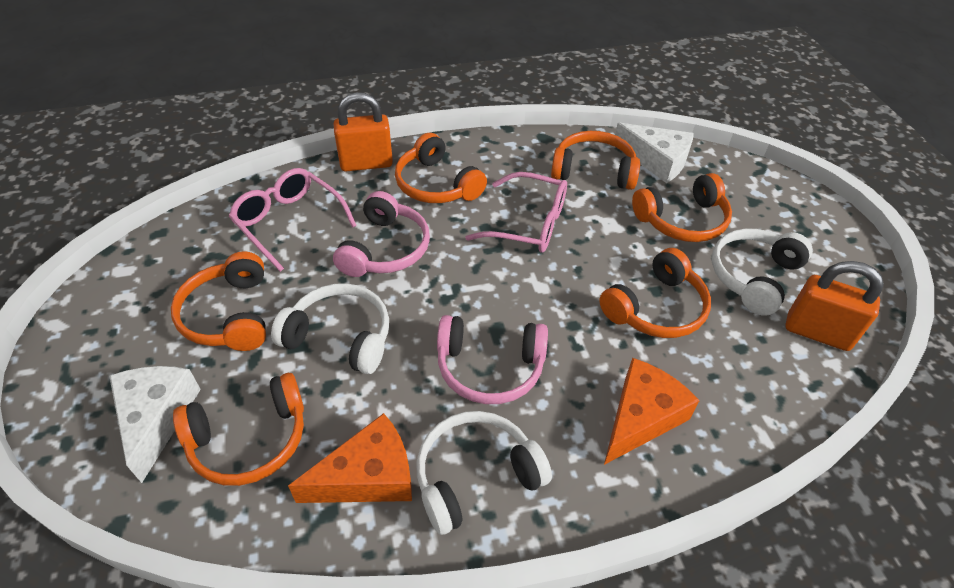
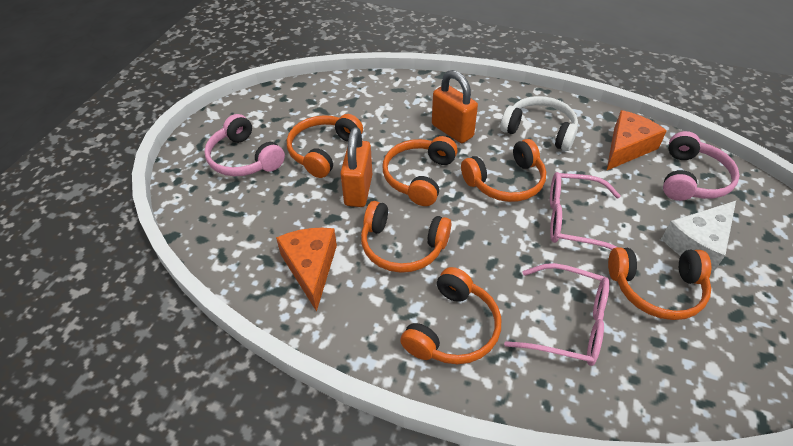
white cheese: 2 -> 1
white headphones: 3 -> 1

